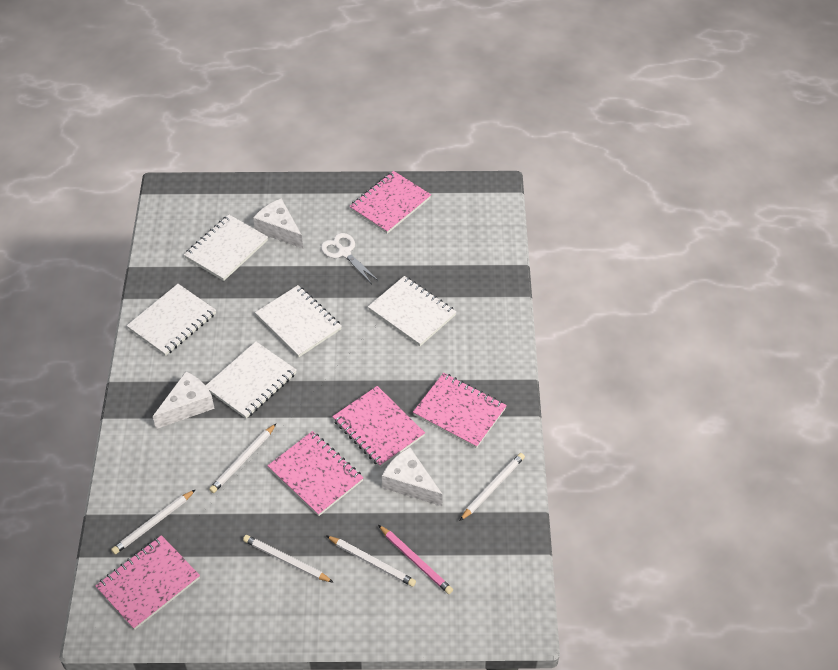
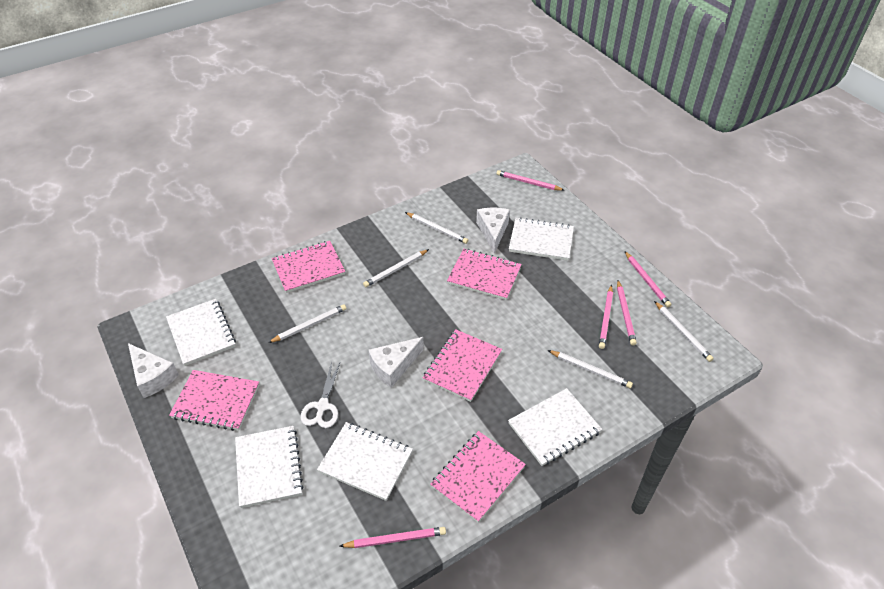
pink pencil: 1 -> 5

